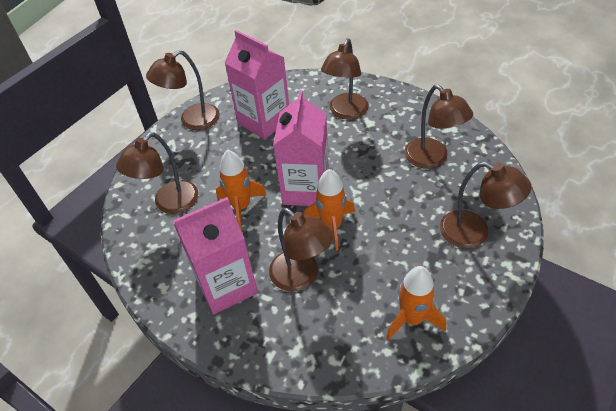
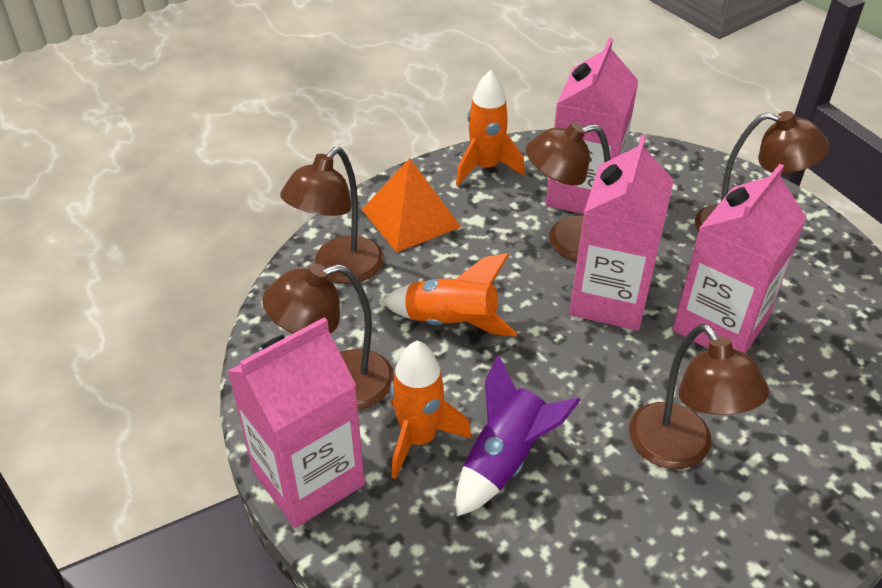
brown lamp: 6 -> 5
orange pyramid: 0 -> 1
pink carton: 3 -> 4
purple rocket: 0 -> 1

